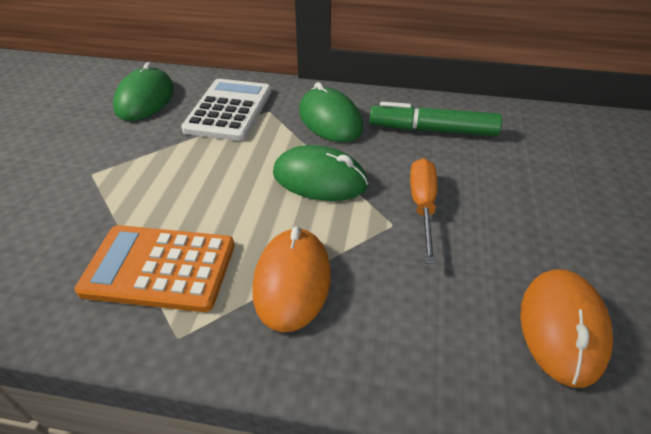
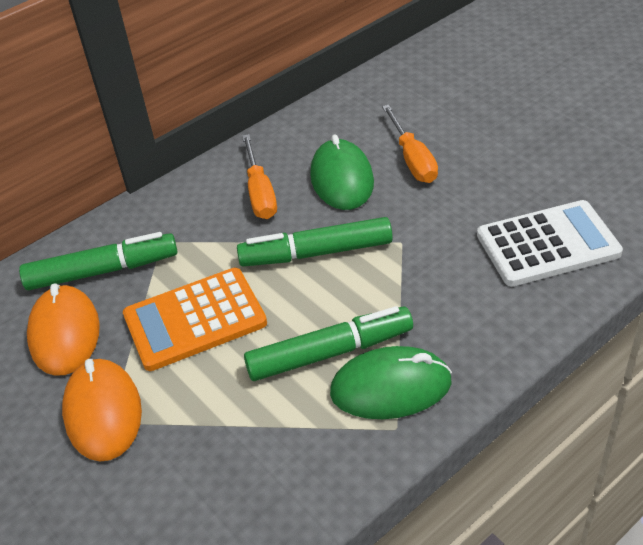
green marker: 1 -> 3
green mouse: 3 -> 2
orange screwdriver: 1 -> 2

